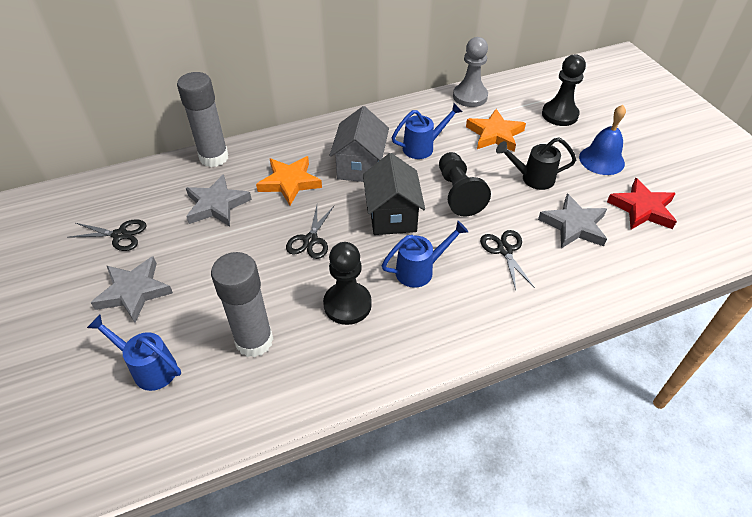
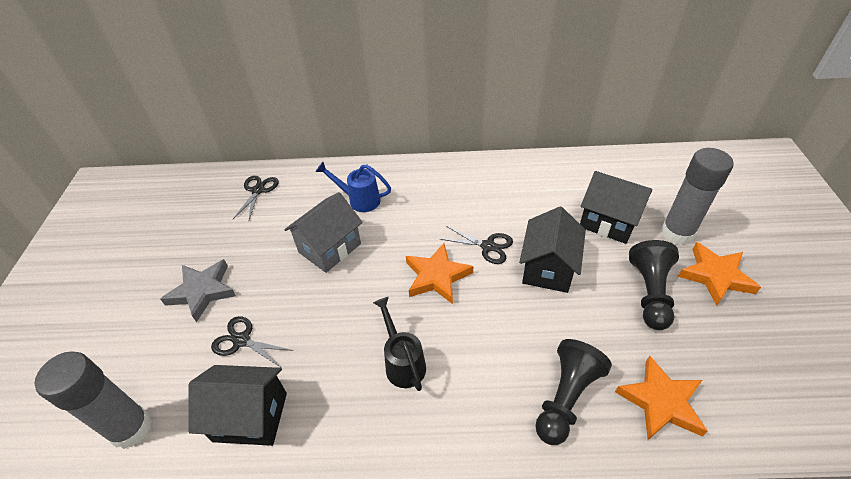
black house: 1 -> 3
black pawn: 3 -> 2
blue bell: 1 -> 0
blue watering can: 3 -> 1
grey pawn: 1 -> 0
grey star: 3 -> 1
orange star: 2 -> 3
red star: 1 -> 0

